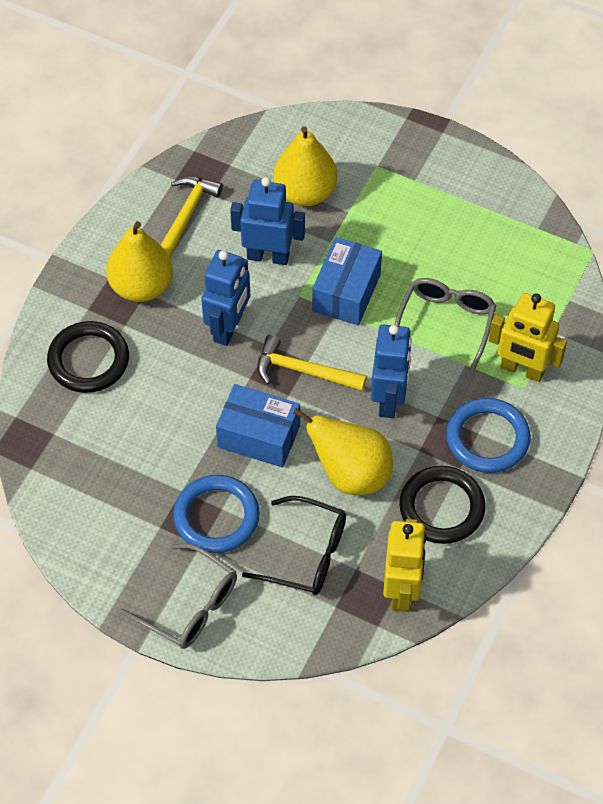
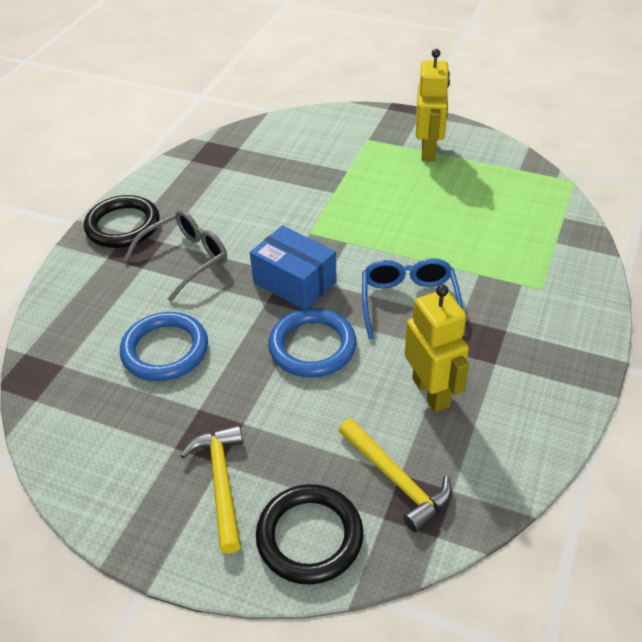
black glasses: 1 -> 0
blue box: 2 -> 1
blue glasses: 0 -> 1
blue robot: 3 -> 0
grey glasses: 2 -> 1
yellow pear: 3 -> 0

